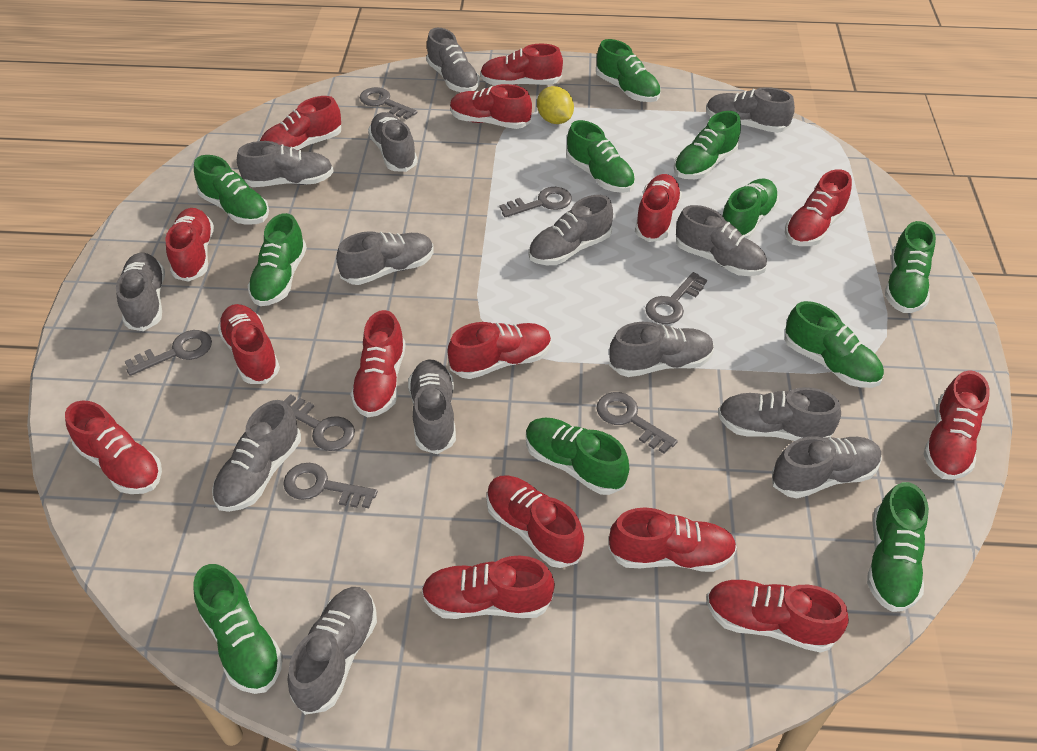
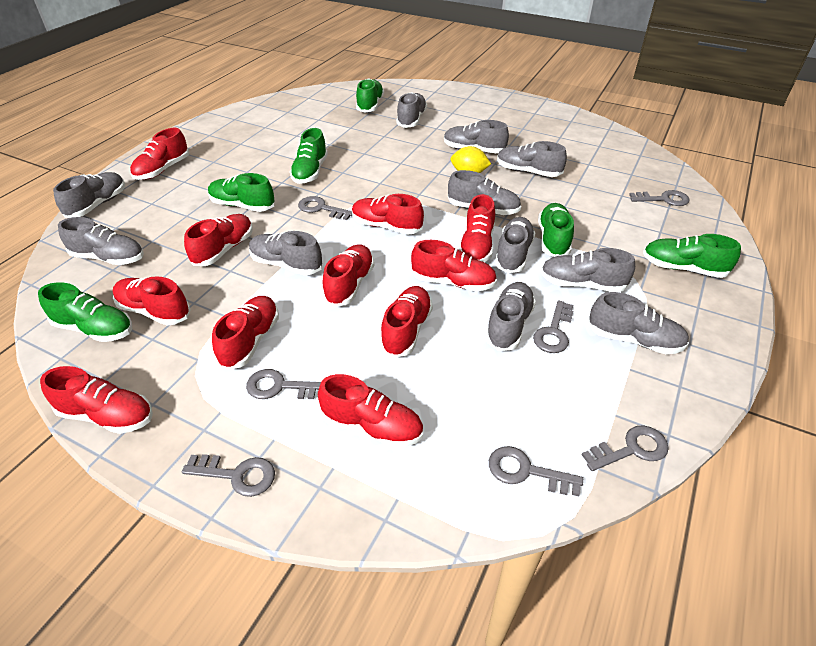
green shoe: 11 -> 6
grey shoe: 14 -> 11
red shoe: 15 -> 11

